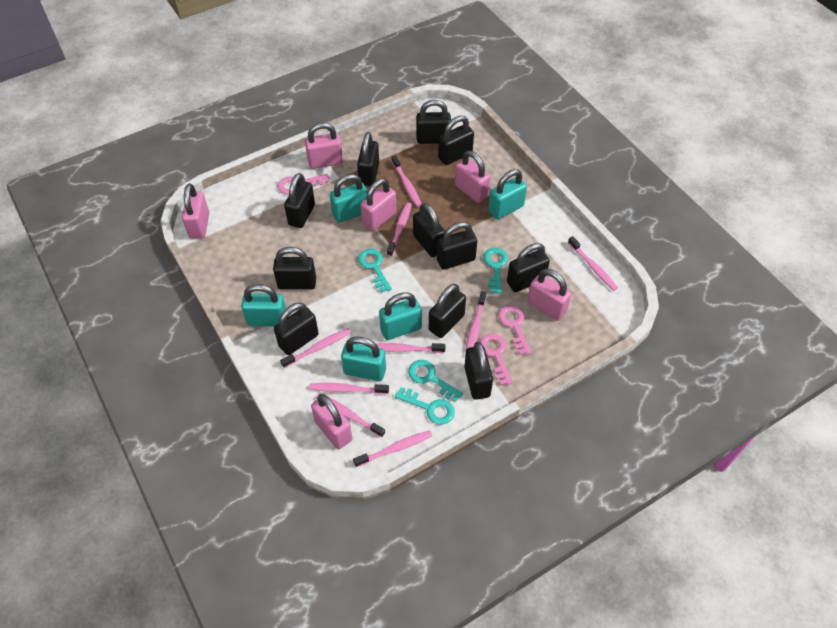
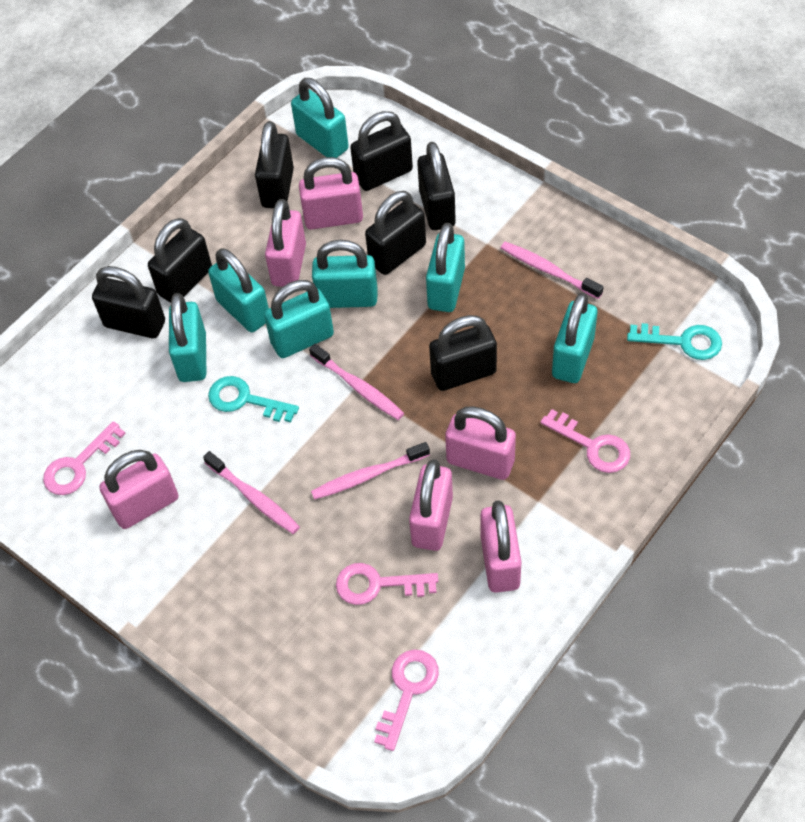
black padlock: 11 -> 7
pink key: 3 -> 4
pink toothbrush: 9 -> 4
turquoise key: 4 -> 2
turquoise padlock: 5 -> 7

